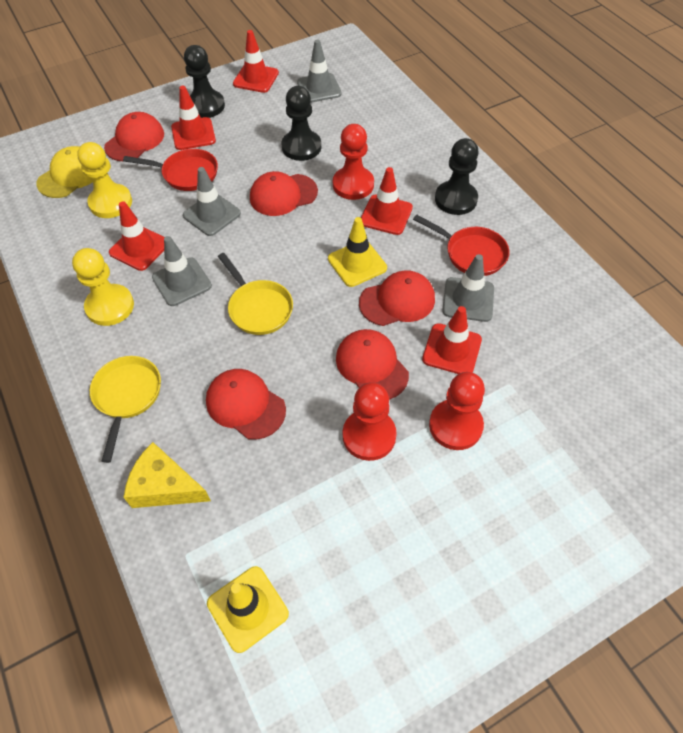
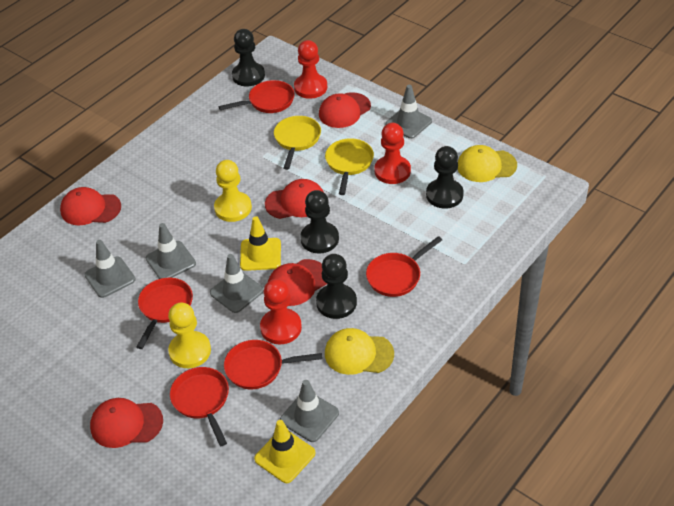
black pawn: 3 -> 4
grey traffic cone: 4 -> 5
red pan: 2 -> 5
red traffic cone: 5 -> 0
yellow cap: 1 -> 2
yellow cheese: 1 -> 0

